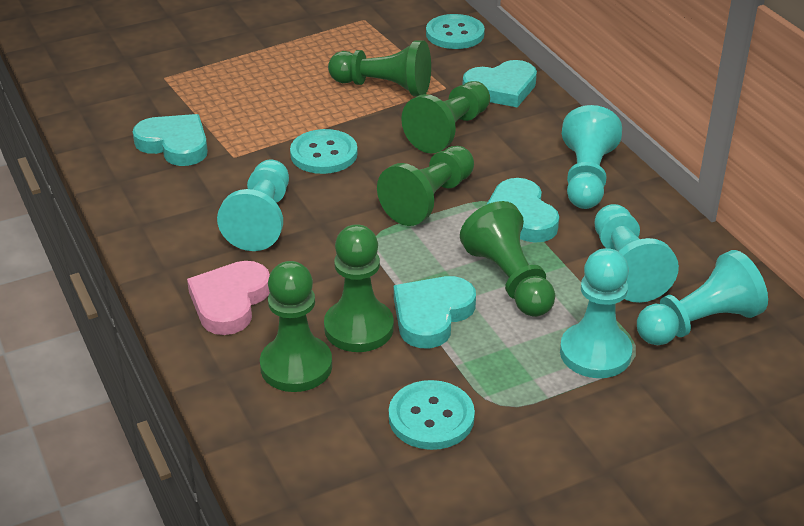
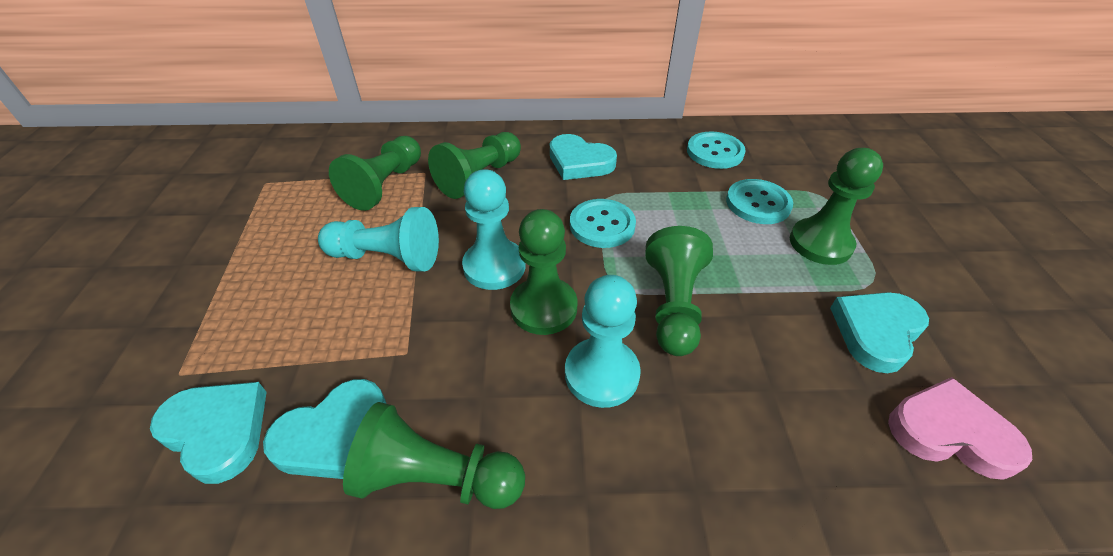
turquoise pawn: 5 -> 3

